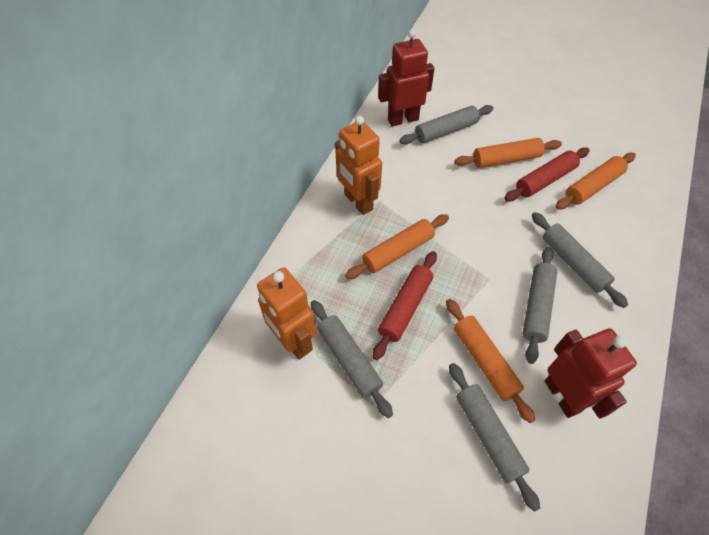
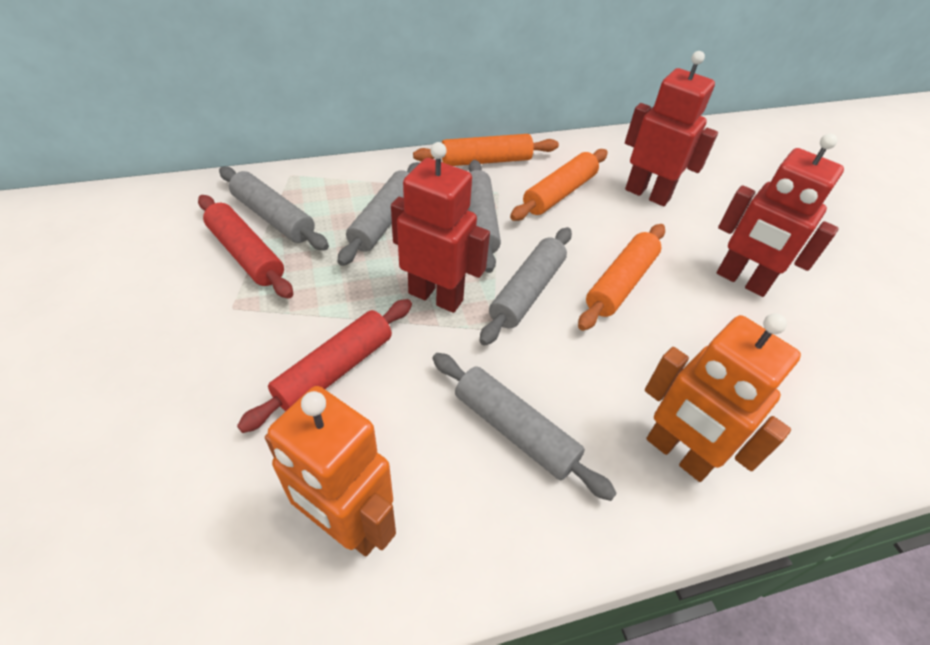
orange rolling pin: 4 -> 3
red robot: 2 -> 3

